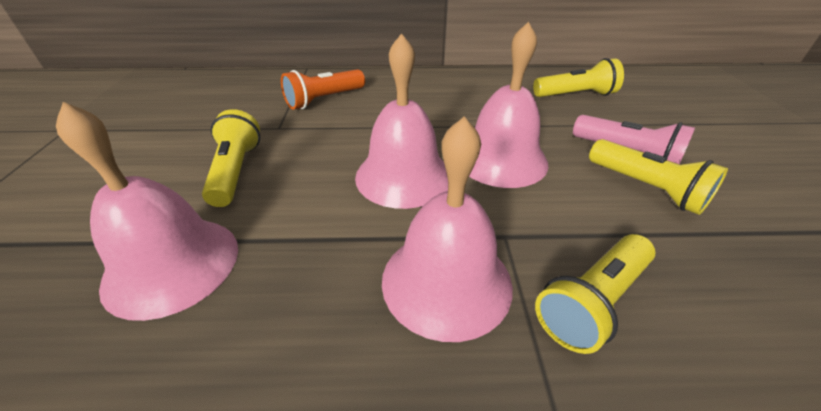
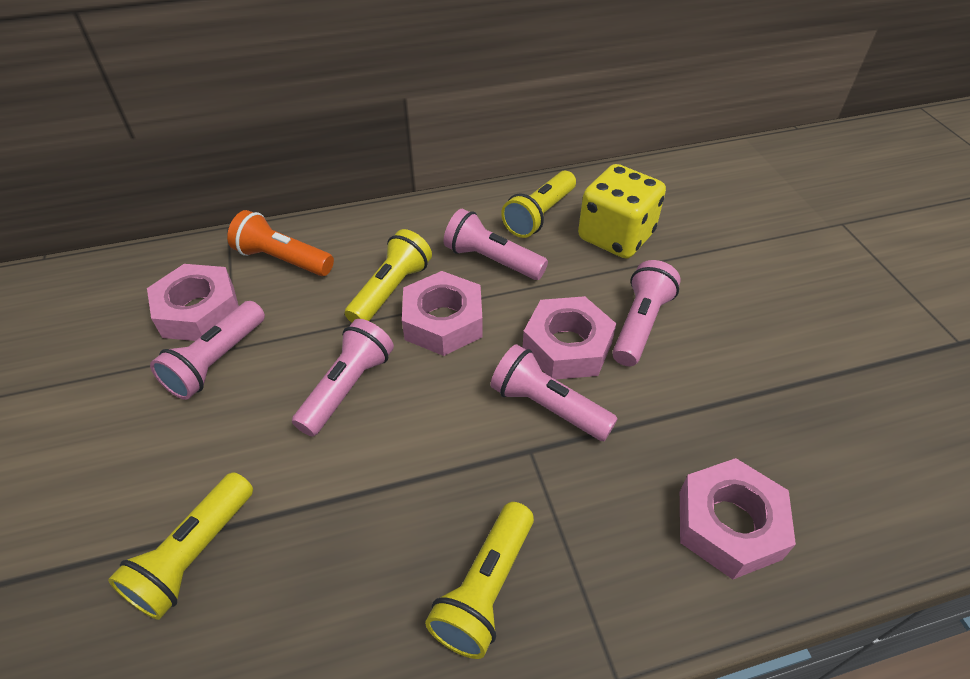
pink bell: 4 -> 0
pink flashlight: 1 -> 5
pink nut: 0 -> 4
yellow dice: 0 -> 1

